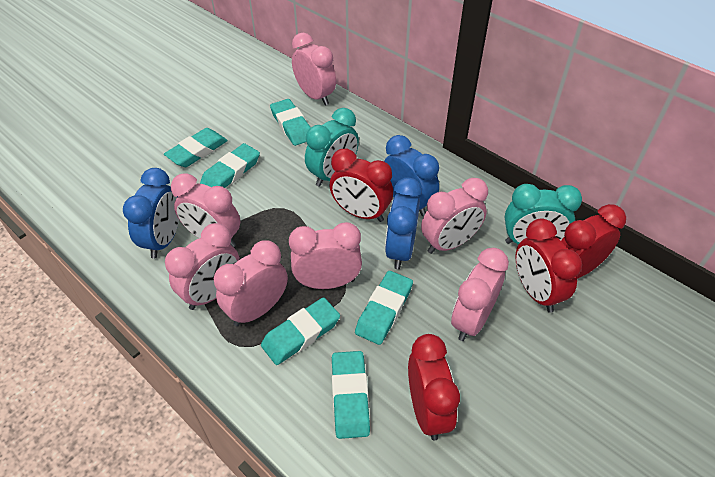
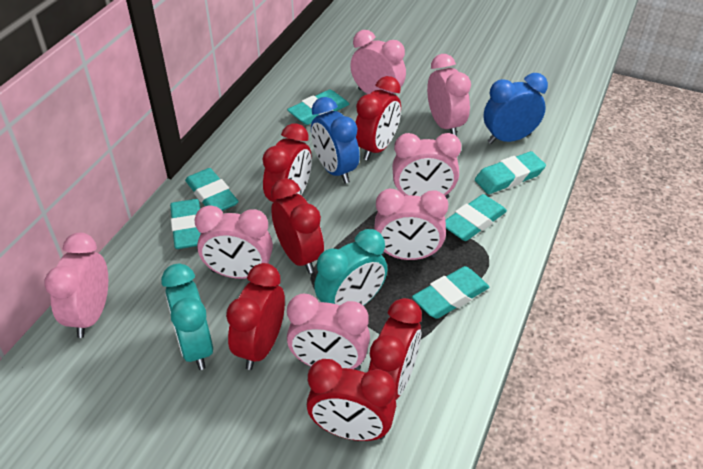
blue clock: 3 -> 2
red clock: 4 -> 6

